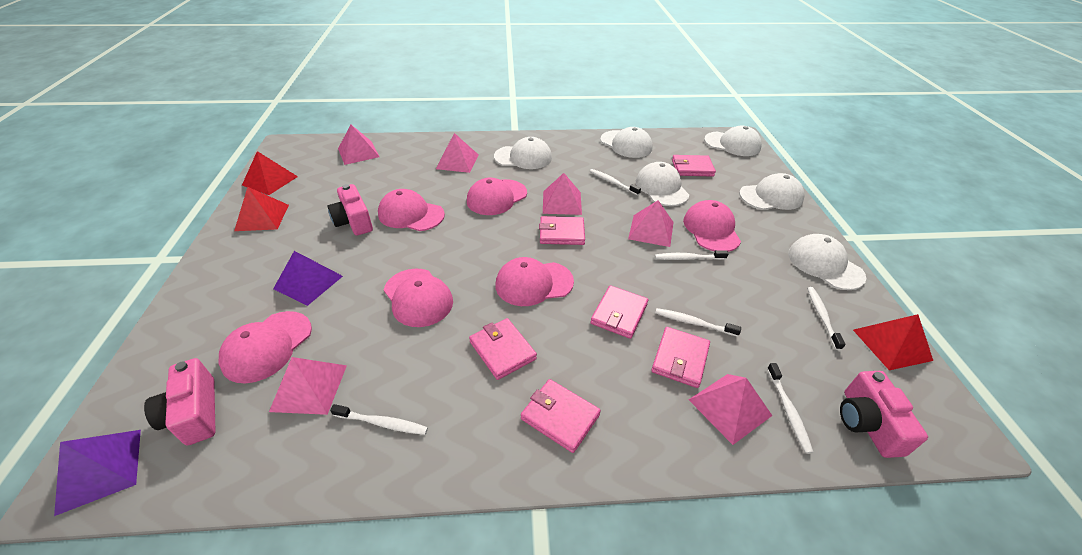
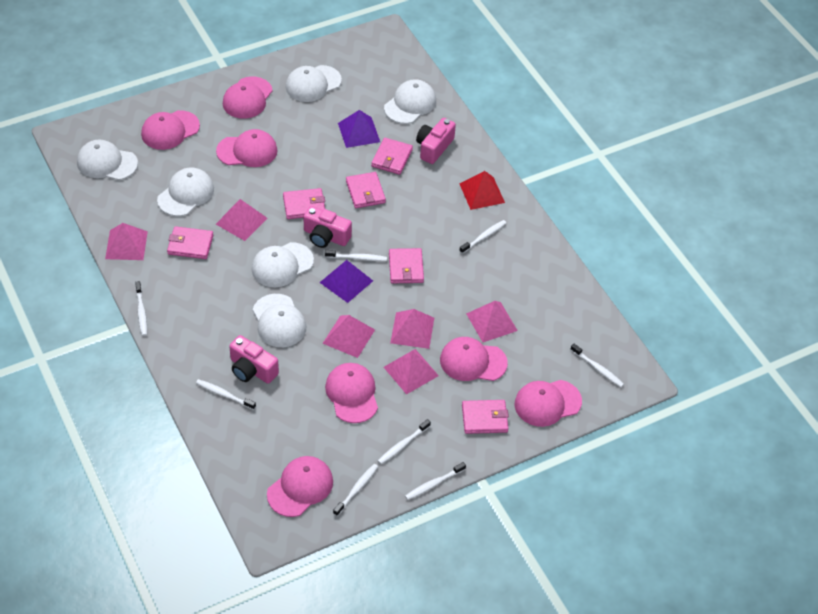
pink cap: 6 -> 7
red pyramid: 3 -> 1
white toothbrush: 6 -> 8

